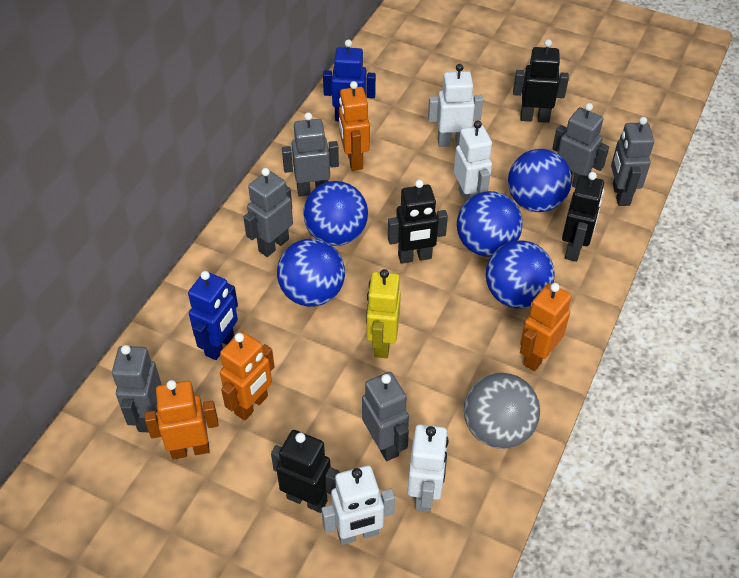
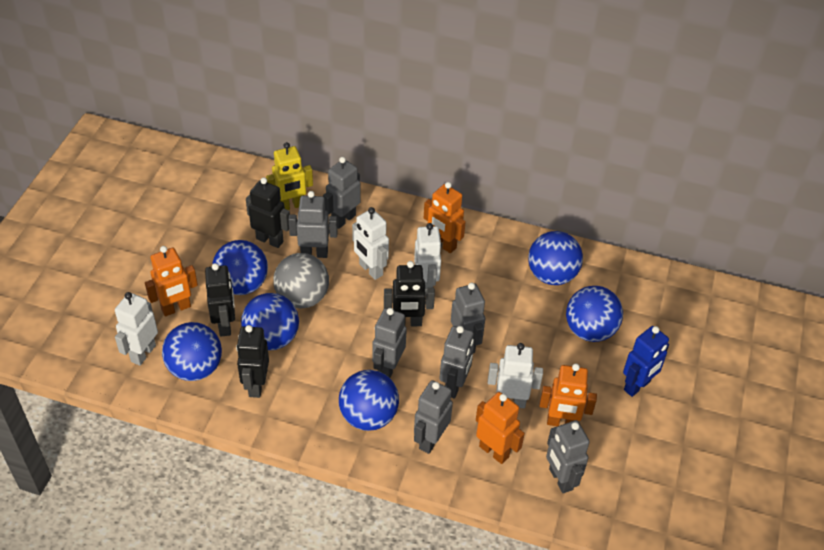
blue ball: 5 -> 6
blue robot: 2 -> 1
grey robot: 6 -> 7

